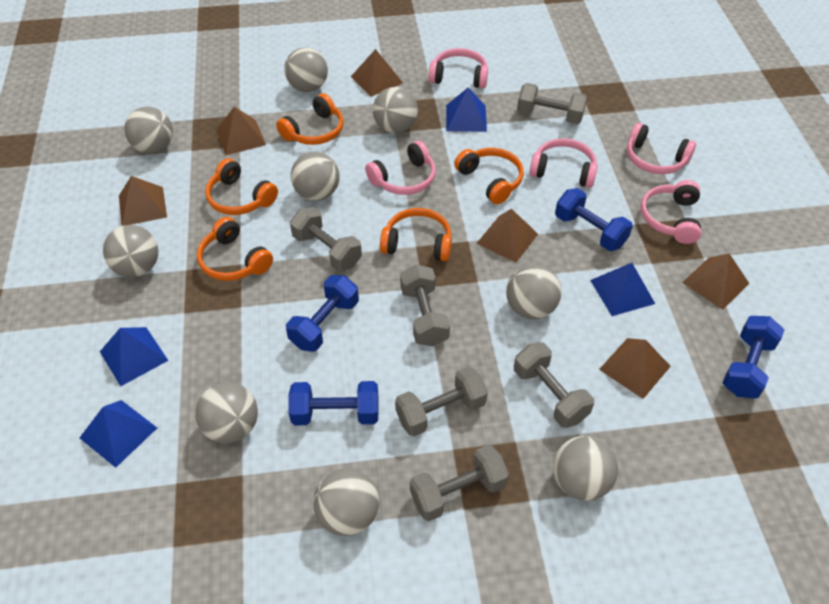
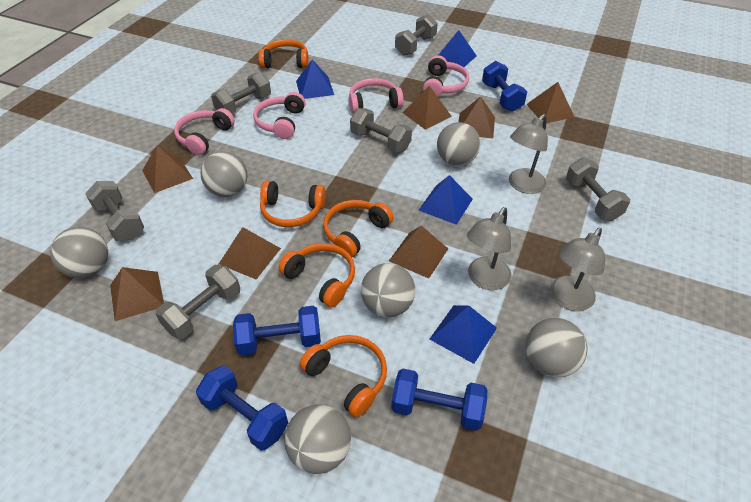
brown pyramid: 6 -> 7
grey ball: 9 -> 6
grey lamp: 0 -> 3
pink headphones: 5 -> 4

